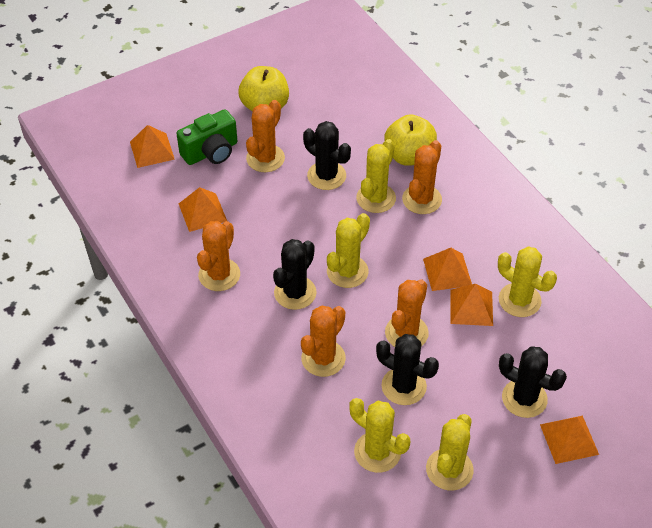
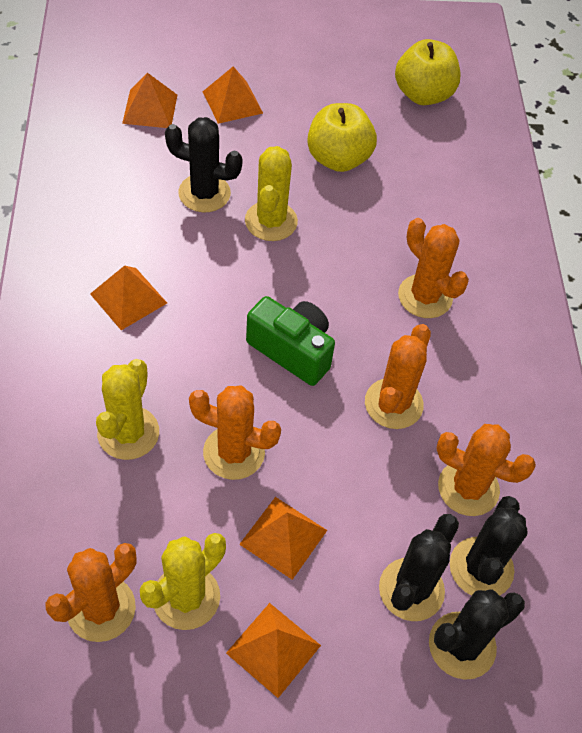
yellow cactus: 5 -> 3

